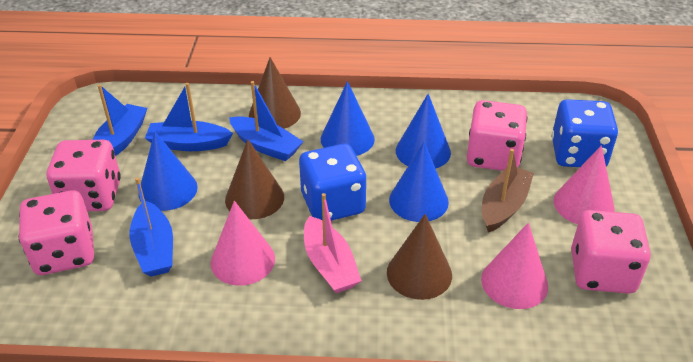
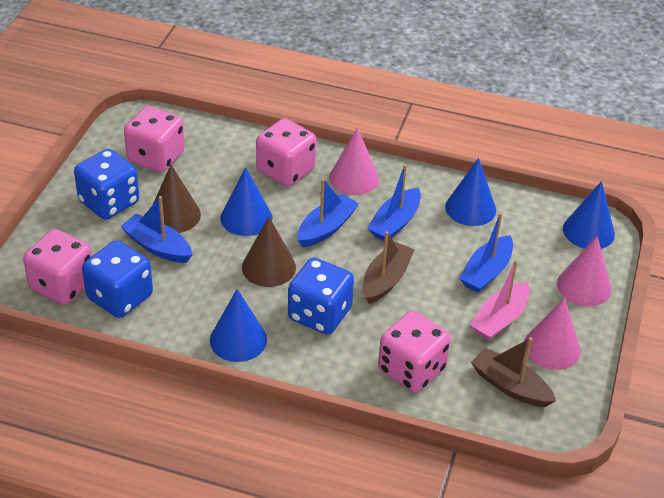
blue dice: 2 -> 3
brown boat: 1 -> 2
brown cone: 3 -> 2

